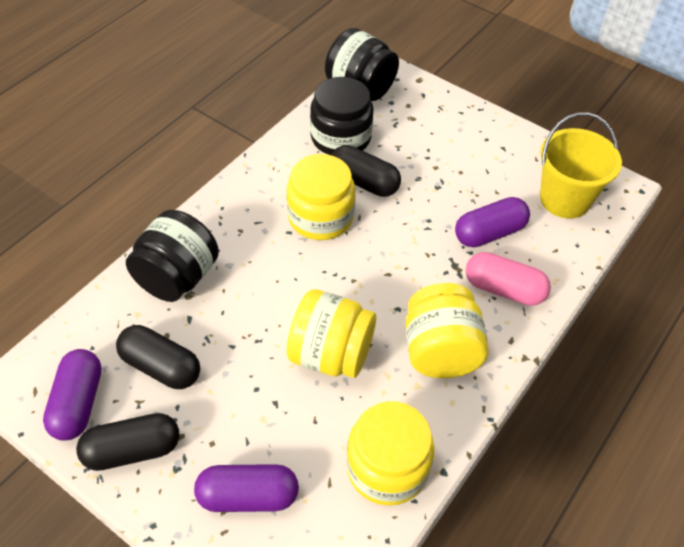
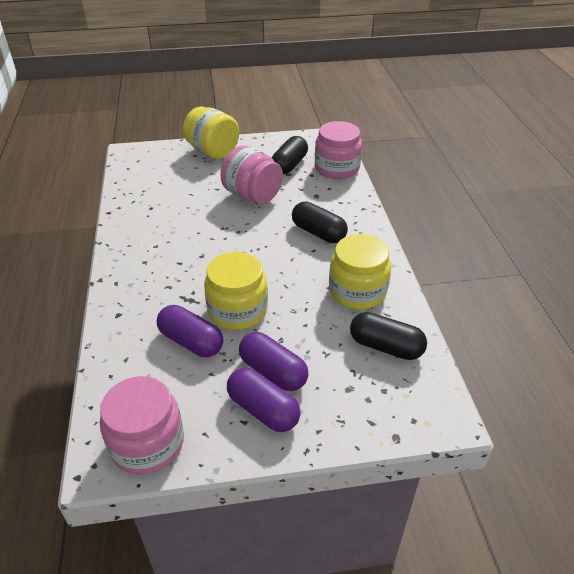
black jar: 3 -> 0
pink capsule: 1 -> 0
pink jar: 0 -> 3
yellow bucket: 1 -> 0
yellow jar: 4 -> 3

